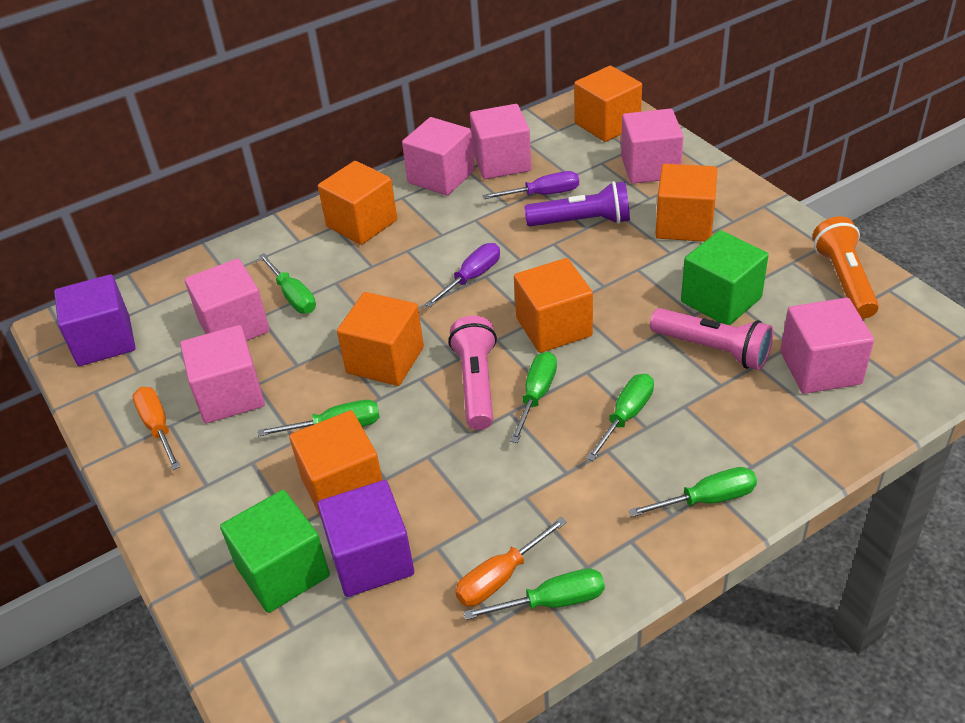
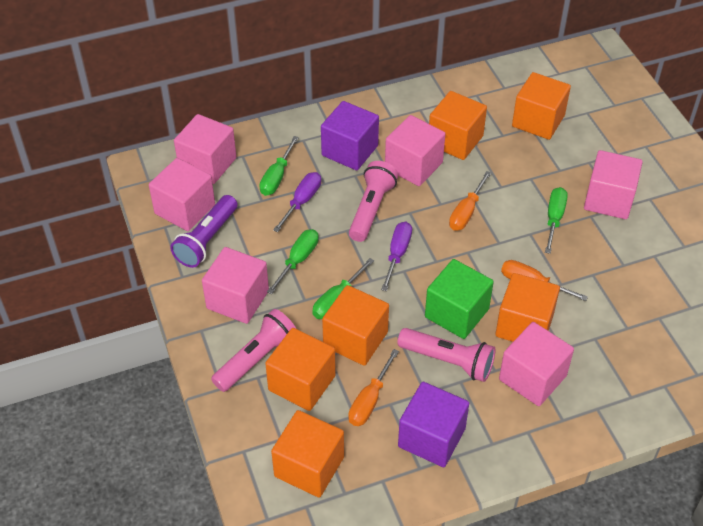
green cube: 2 -> 1
green screwdriver: 6 -> 4
orange flashlight: 1 -> 0
orange screwdriver: 2 -> 3
pink flashlight: 2 -> 3

